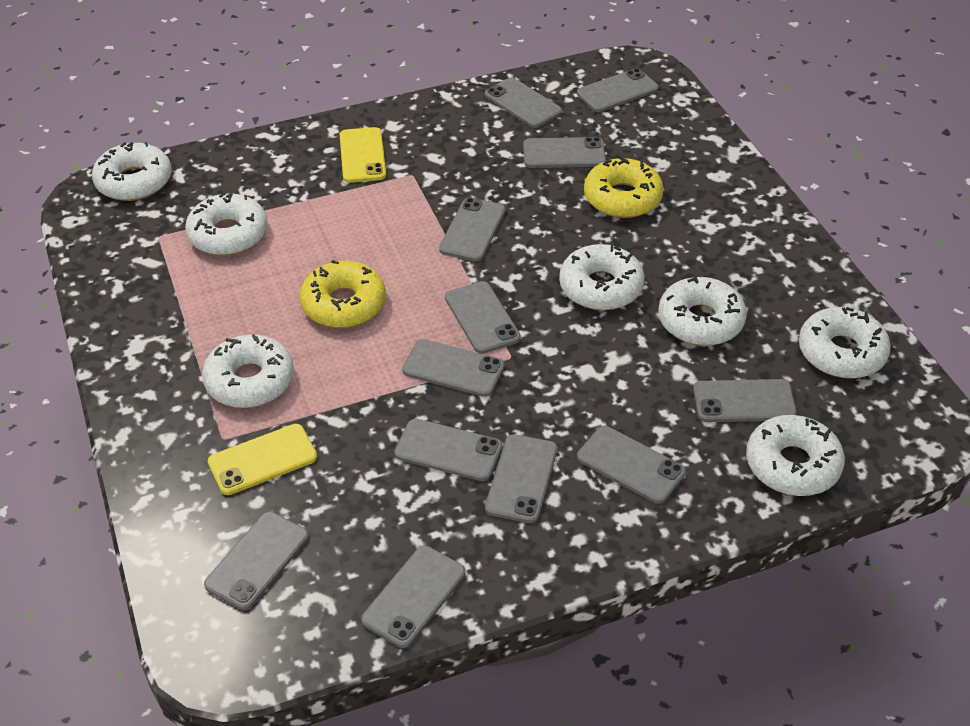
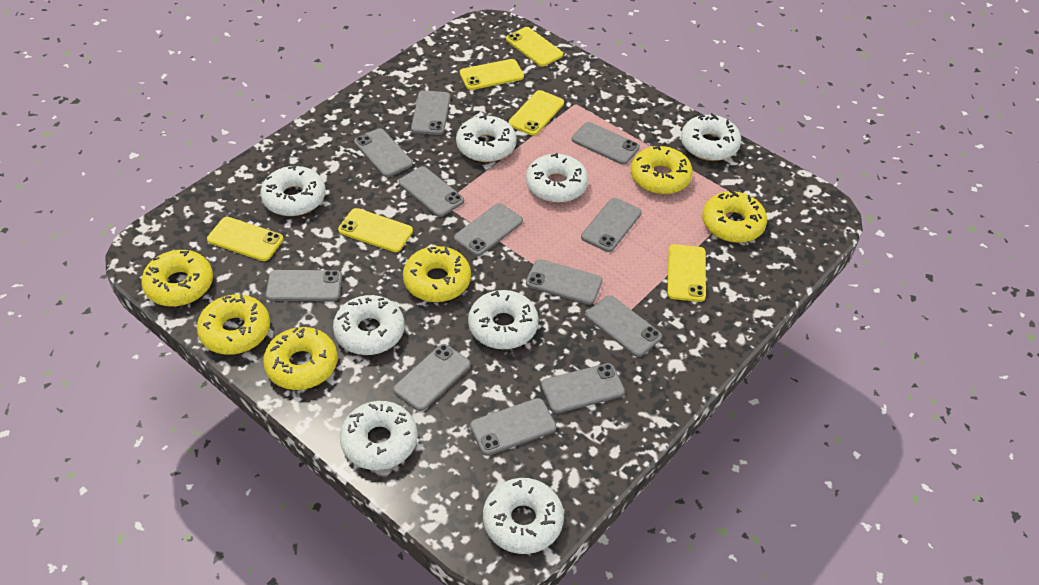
white donut: 7 -> 8
yellow donut: 2 -> 6
yellow phone: 2 -> 6

